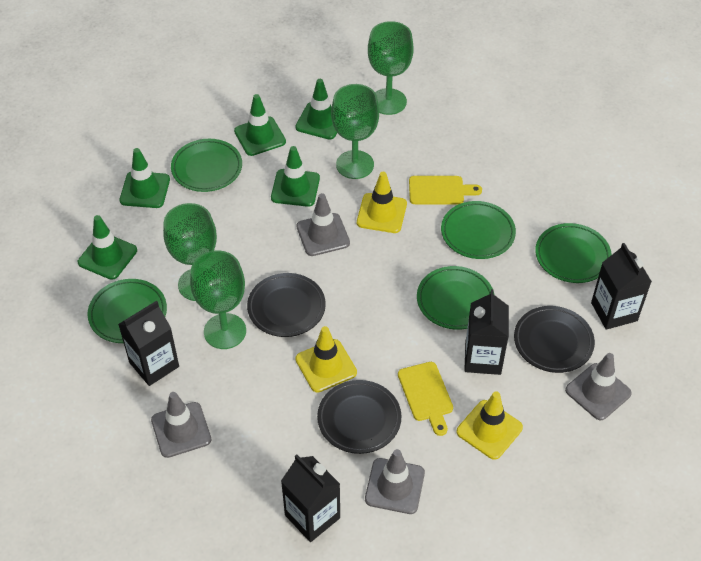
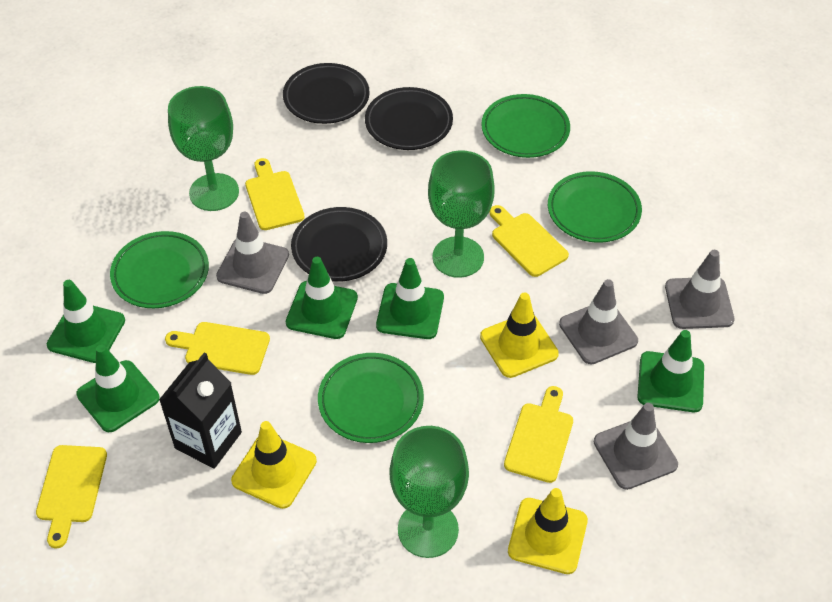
black carton: 4 -> 1
green goblet: 4 -> 3
green plate: 5 -> 4
yellow cutting board: 2 -> 5

